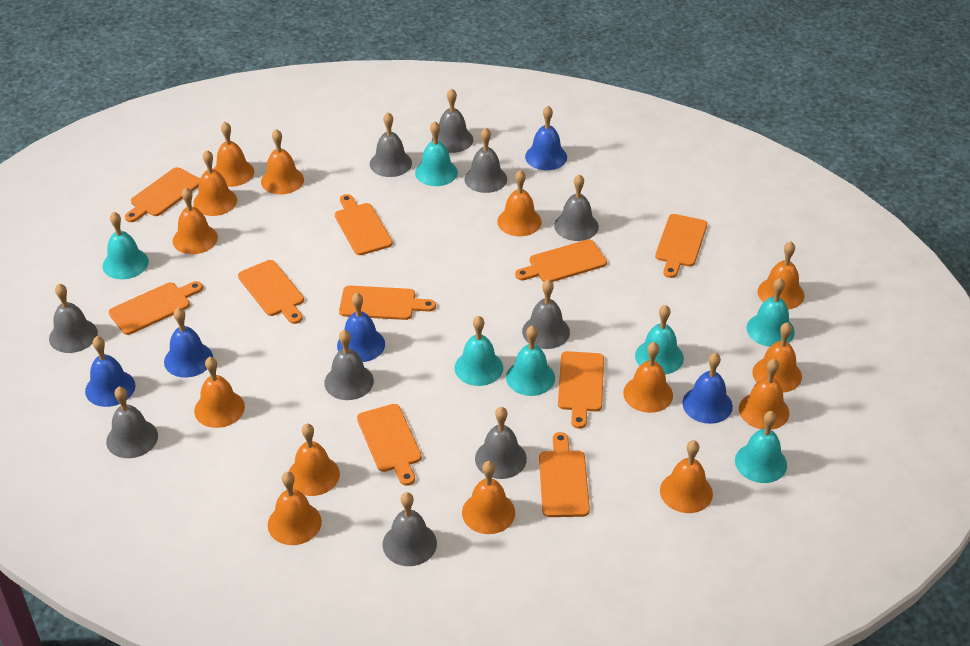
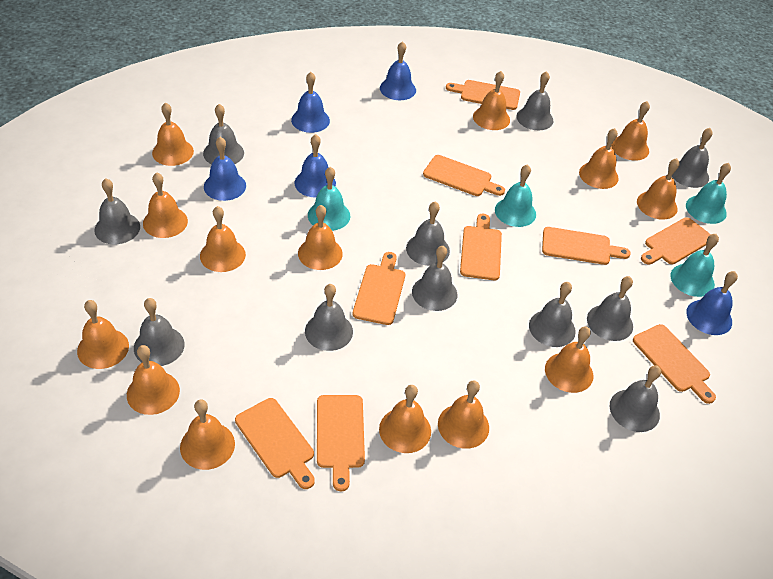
grey bell: 10 -> 11
orange cutting board: 10 -> 9
turquoise bell: 7 -> 4

